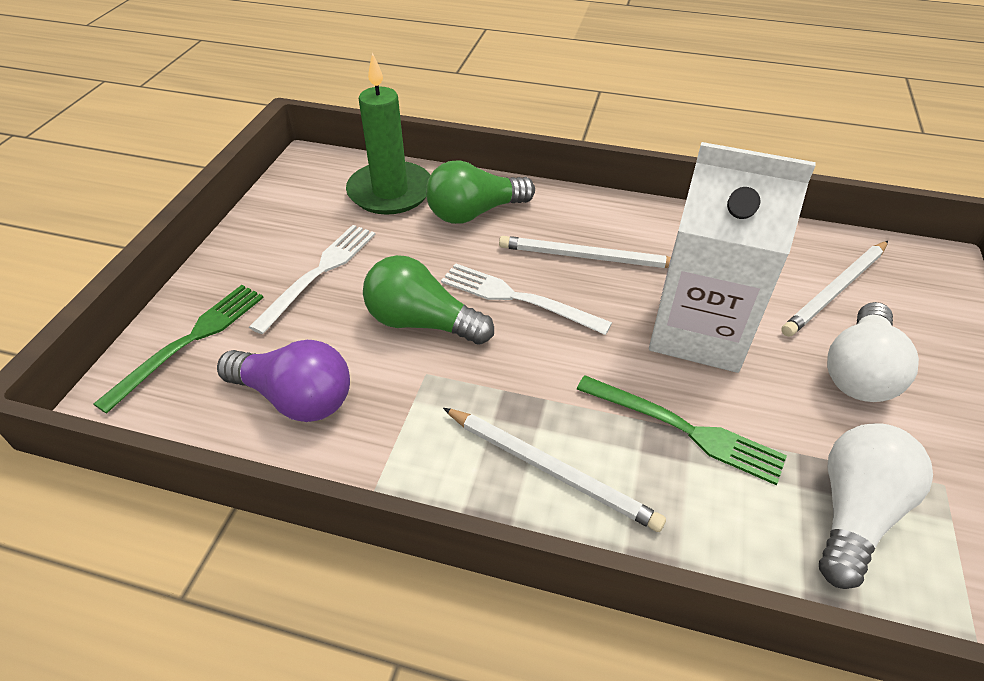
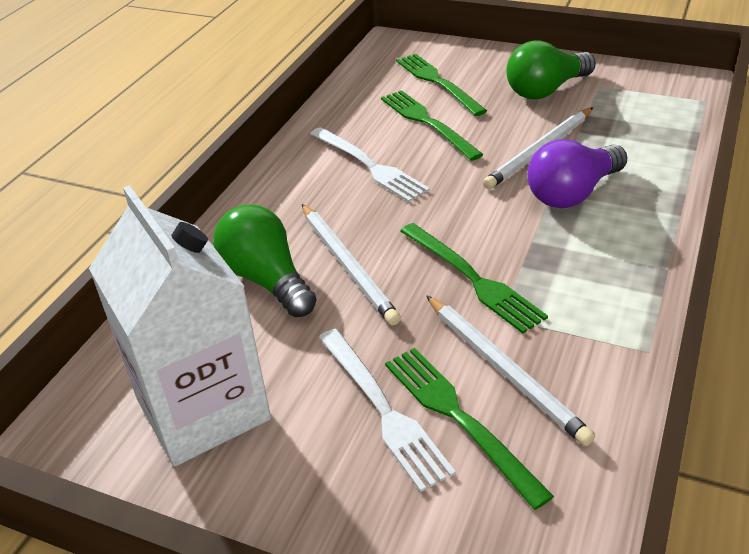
green candle: 1 -> 0
green fork: 2 -> 4
white light bulb: 2 -> 0

